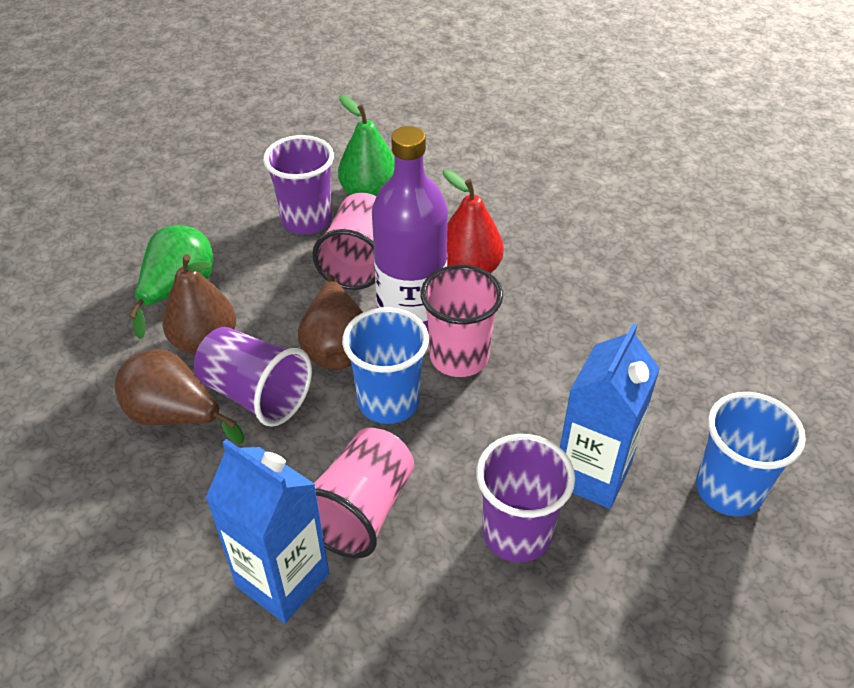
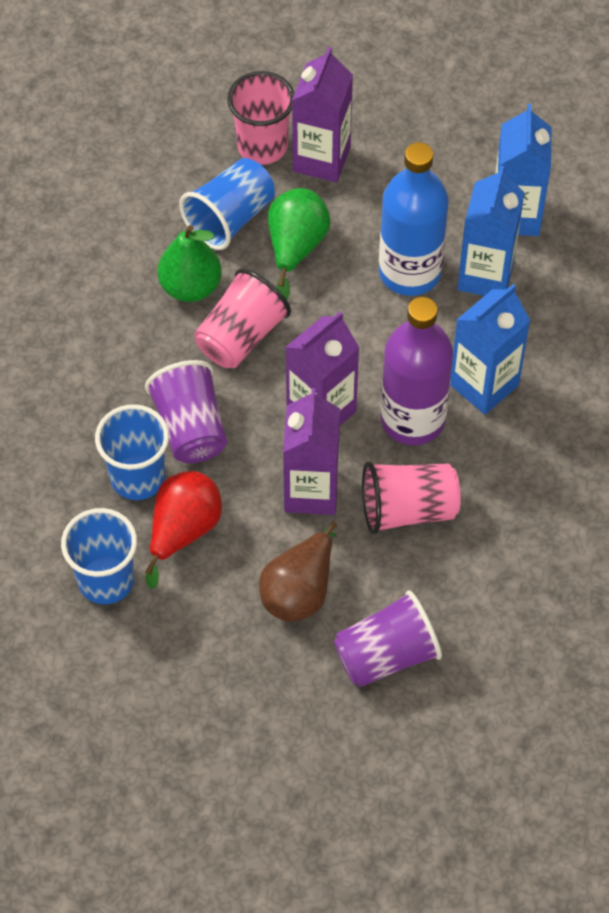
blue bottle: 0 -> 1
blue carton: 2 -> 3
blue cup: 2 -> 3
brown pear: 3 -> 1
purple carton: 0 -> 3
purple cup: 3 -> 2

